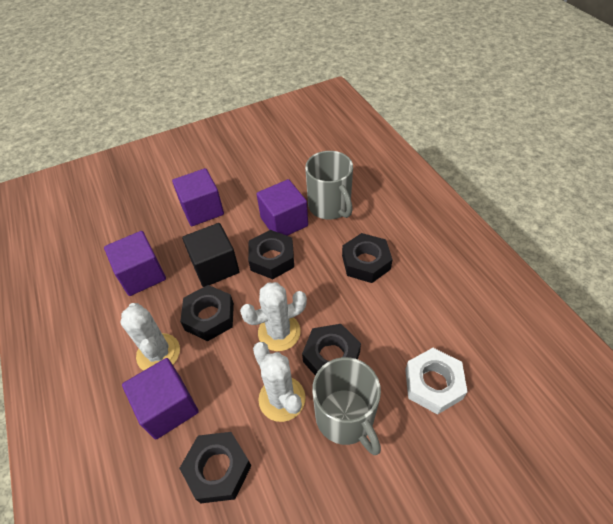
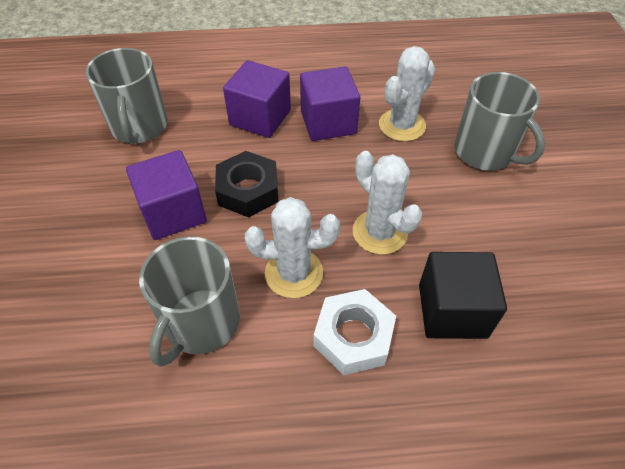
black nut: 5 -> 1
grey mug: 2 -> 3
purple cube: 4 -> 3

